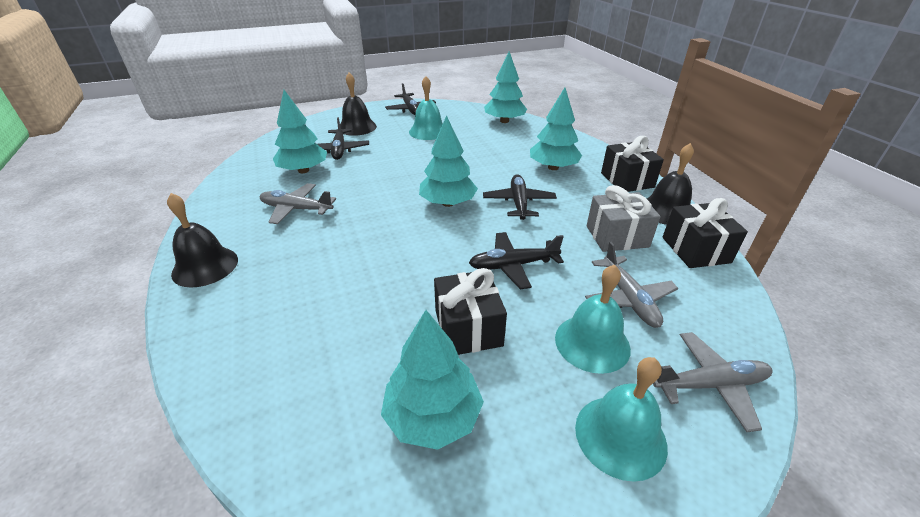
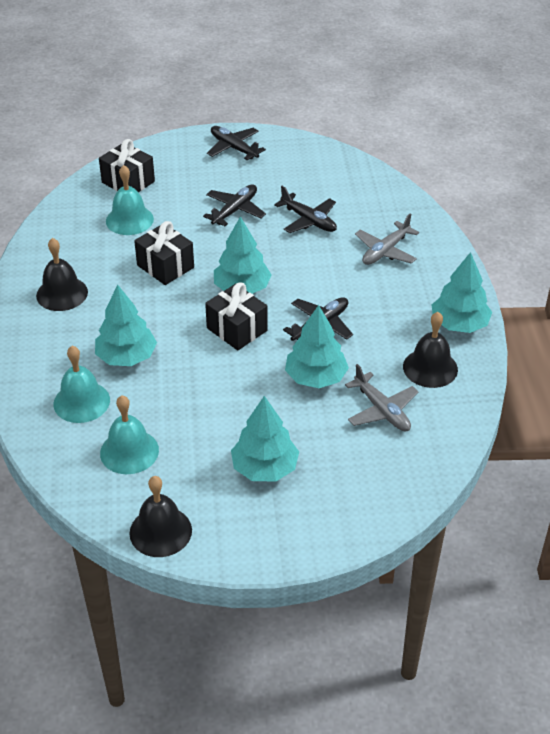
grey gift: 1 -> 0
grey plane: 3 -> 2

